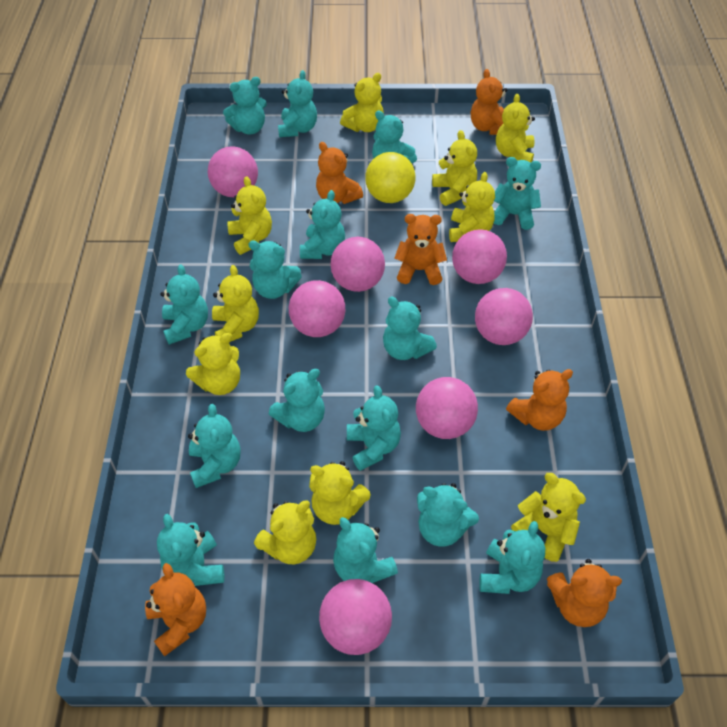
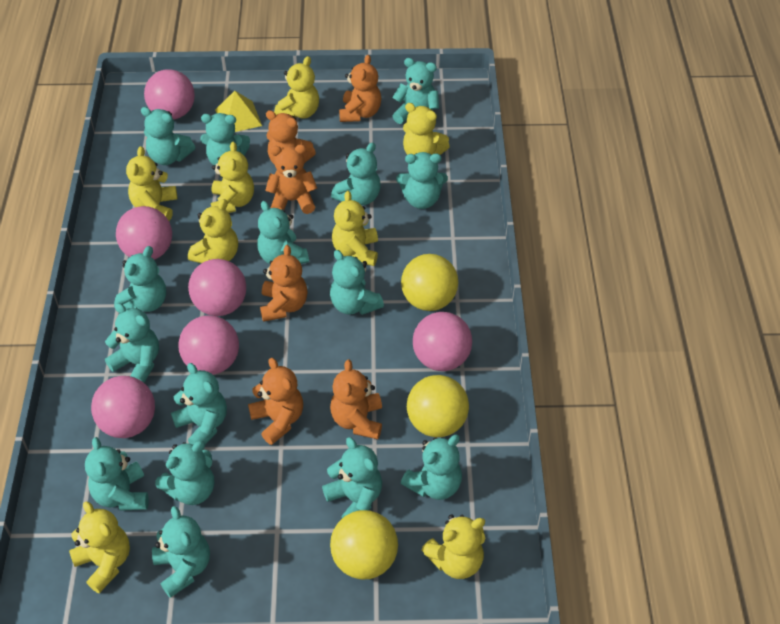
pink ball: 7 -> 6
yellow ball: 1 -> 3
yellow pyramid: 0 -> 1
yellow teddy bear: 10 -> 8

